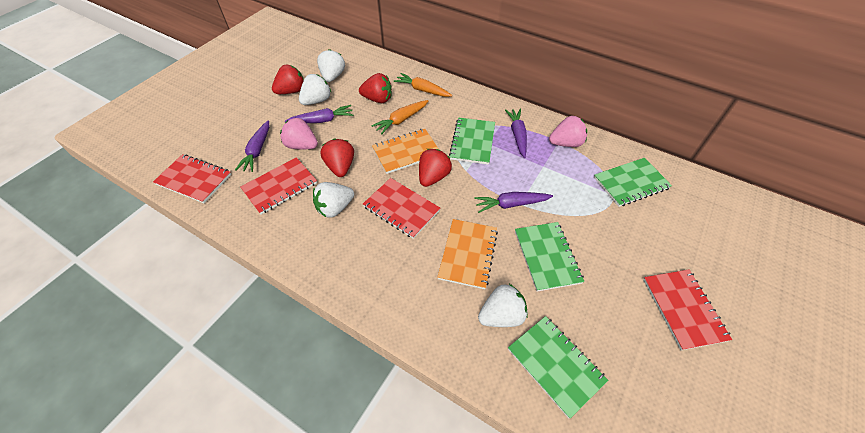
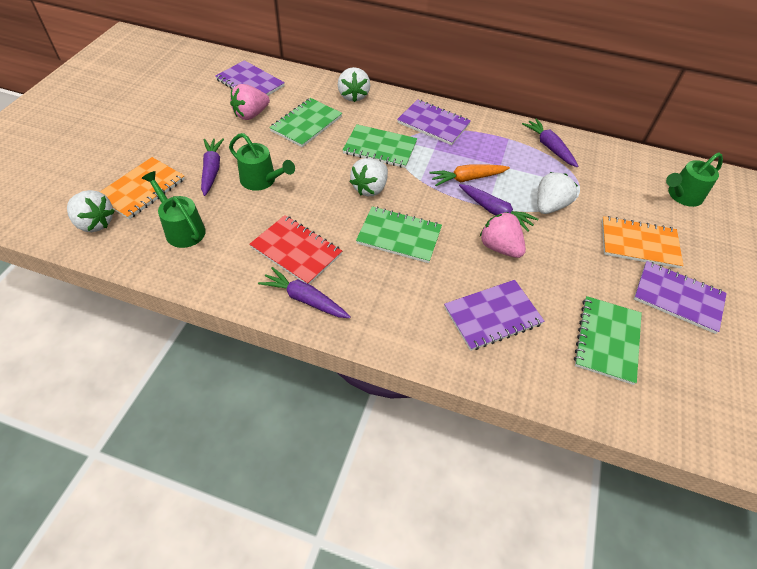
green watering can: 0 -> 3
orange carrot: 2 -> 1
purple notebook: 0 -> 4
red notebook: 4 -> 1
red strawberry: 4 -> 0

